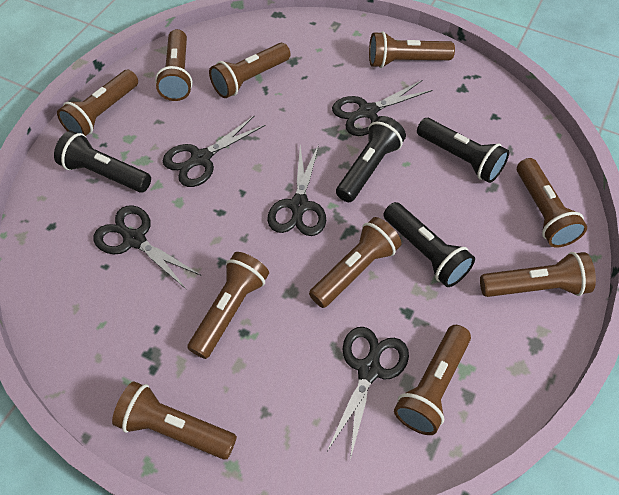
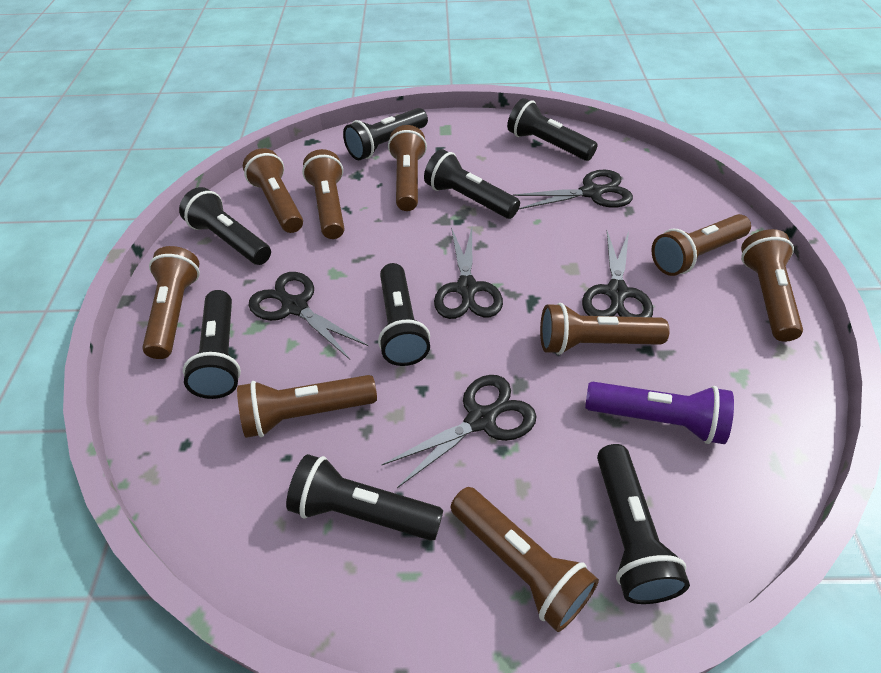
black flashlight: 4 -> 8
brown flashlight: 10 -> 9
purple flashlight: 0 -> 1

